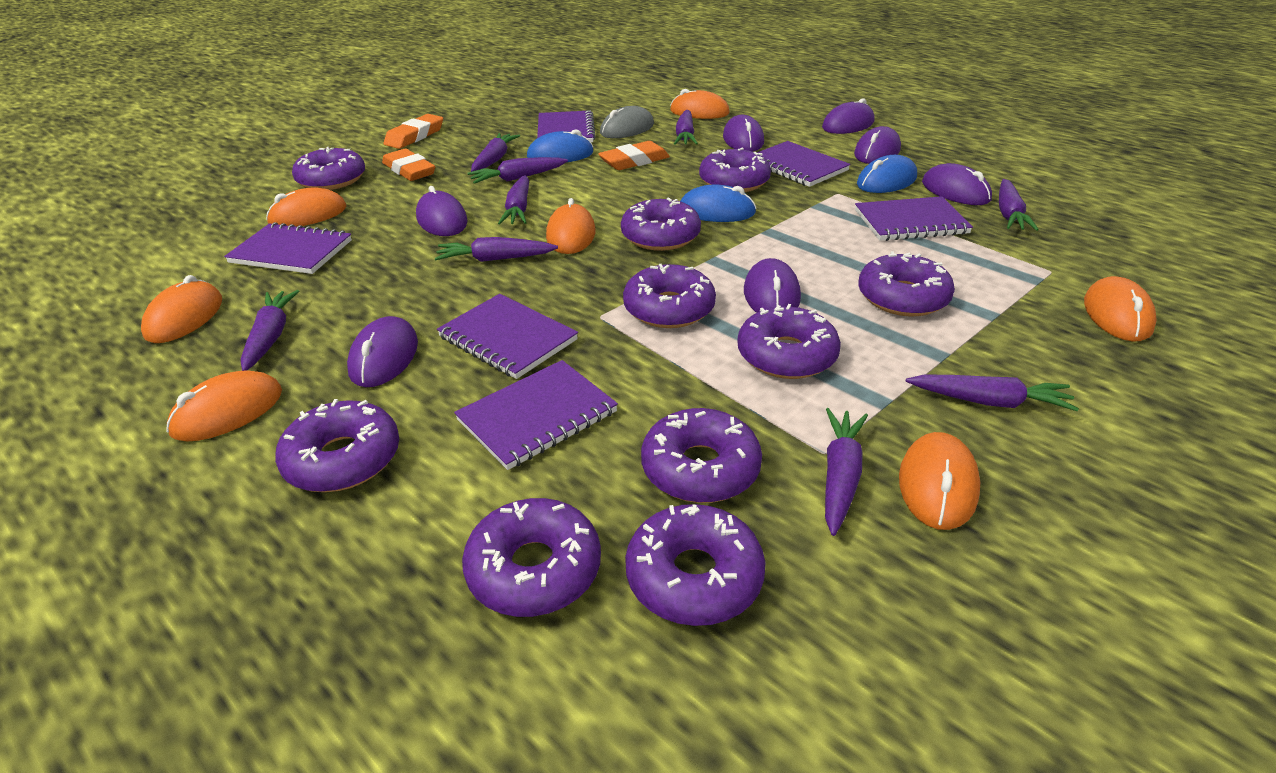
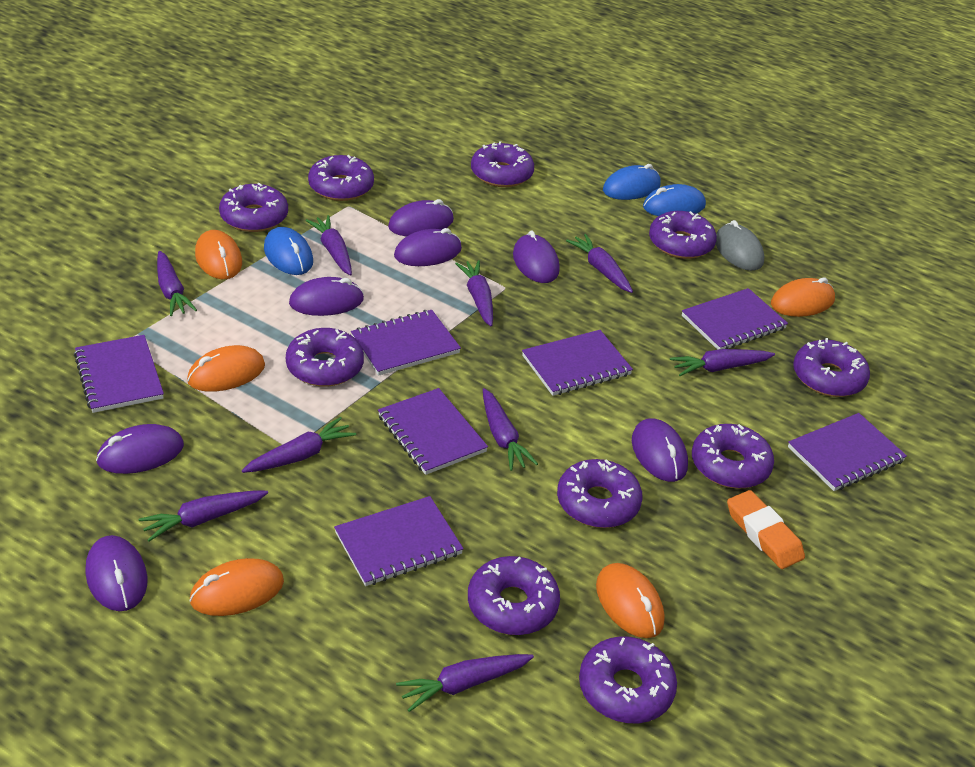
orange eraser: 3 -> 1
orange mouse: 7 -> 5
purple notebook: 6 -> 7

